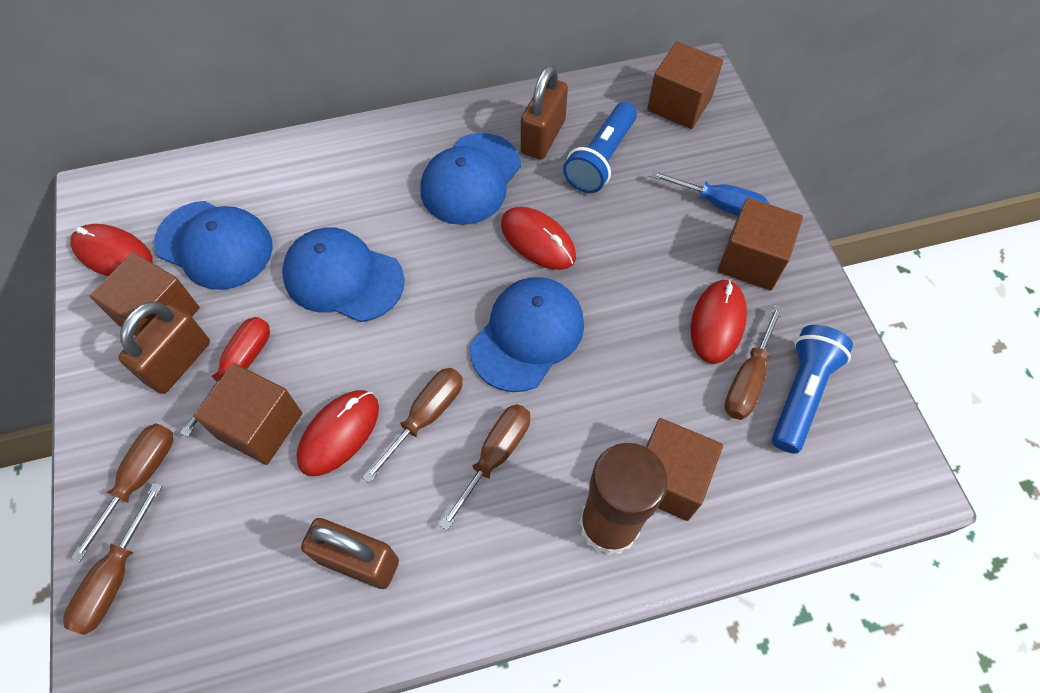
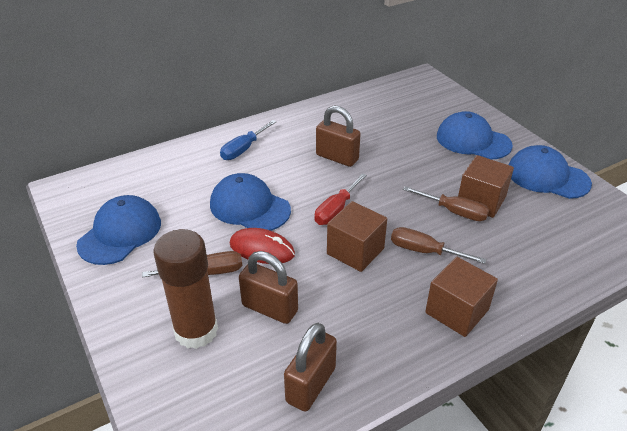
blue flashlight: 2 -> 0
brown cube: 5 -> 3
brown screwdriver: 5 -> 3
red mouse: 4 -> 1

